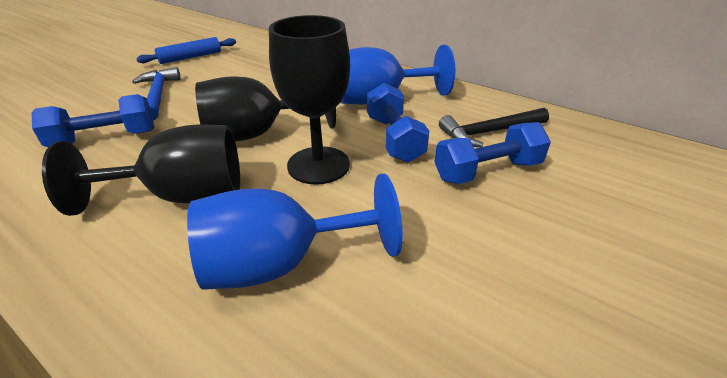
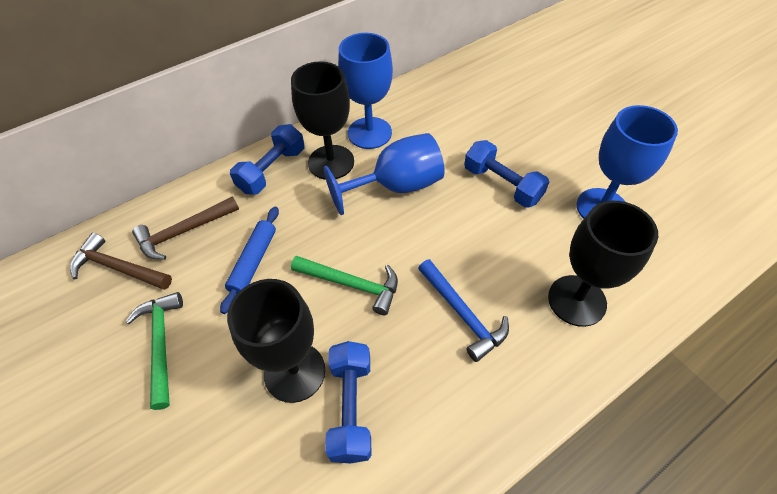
black hammer: 1 -> 0
blue goblet: 2 -> 3
brown hammer: 0 -> 2
green hammer: 0 -> 2

